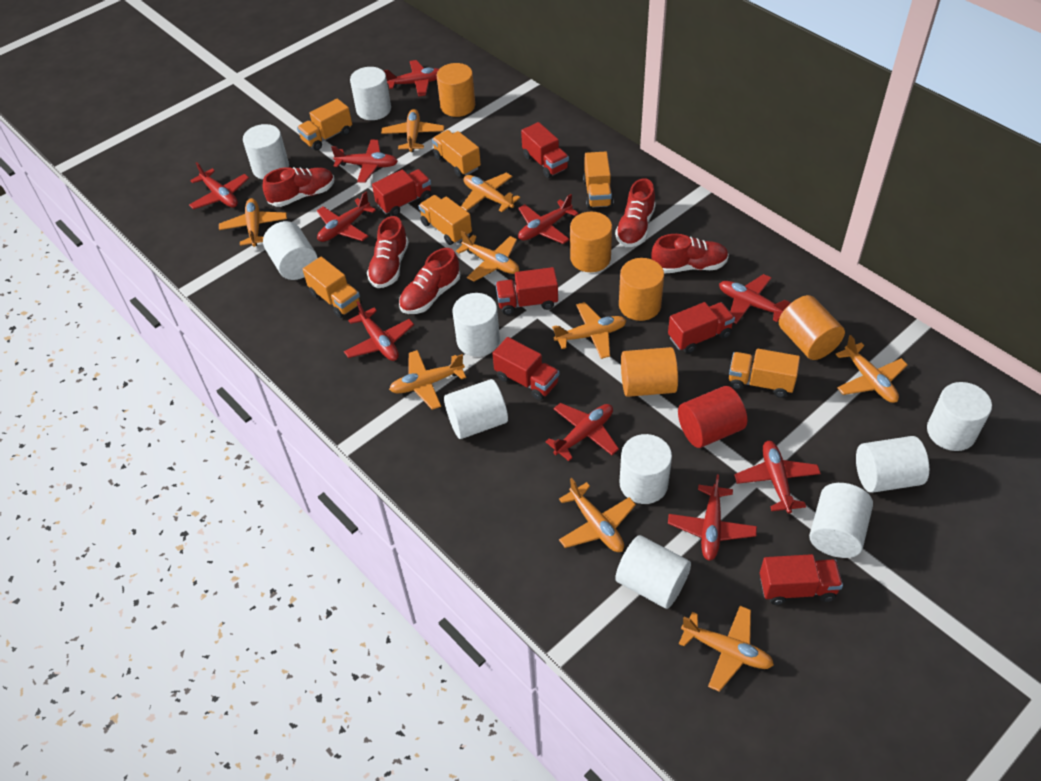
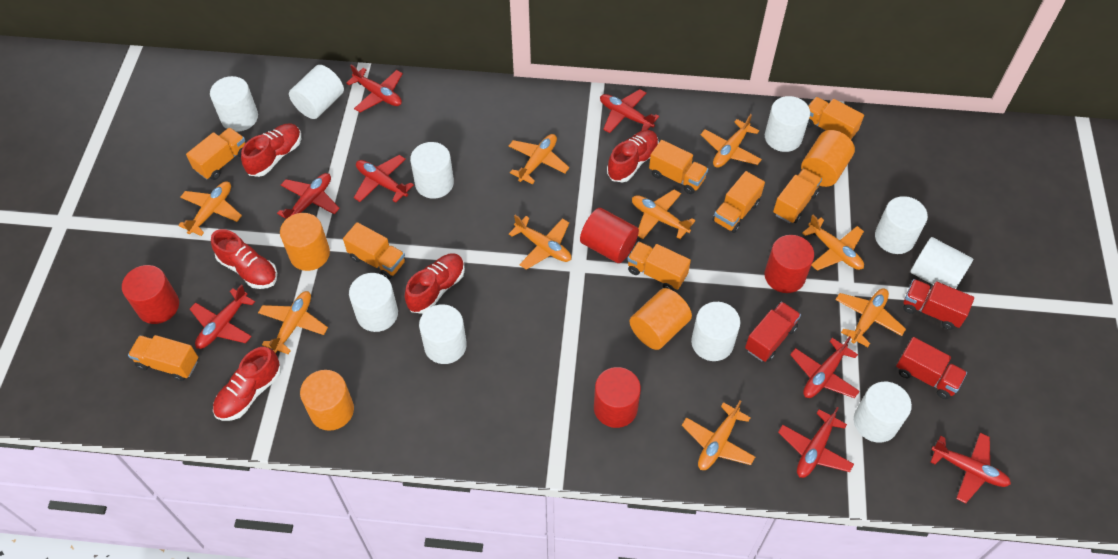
orange cylinder: 5 -> 4
orange truck: 6 -> 8
red cylinder: 1 -> 4
red plane: 10 -> 8
red truck: 6 -> 3

